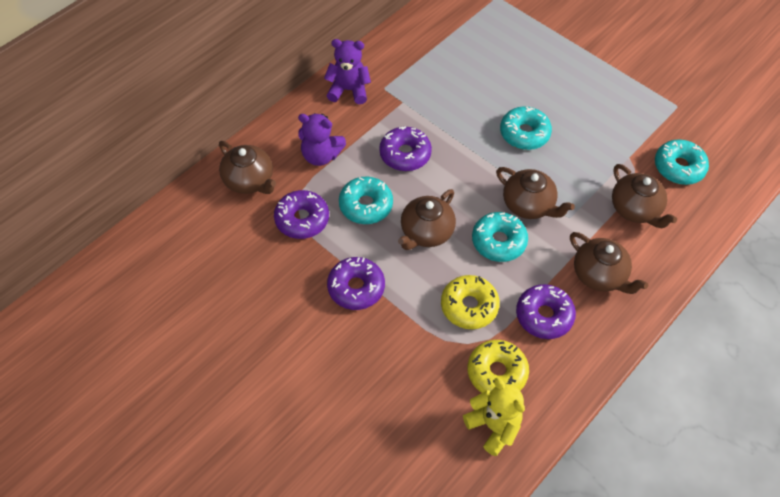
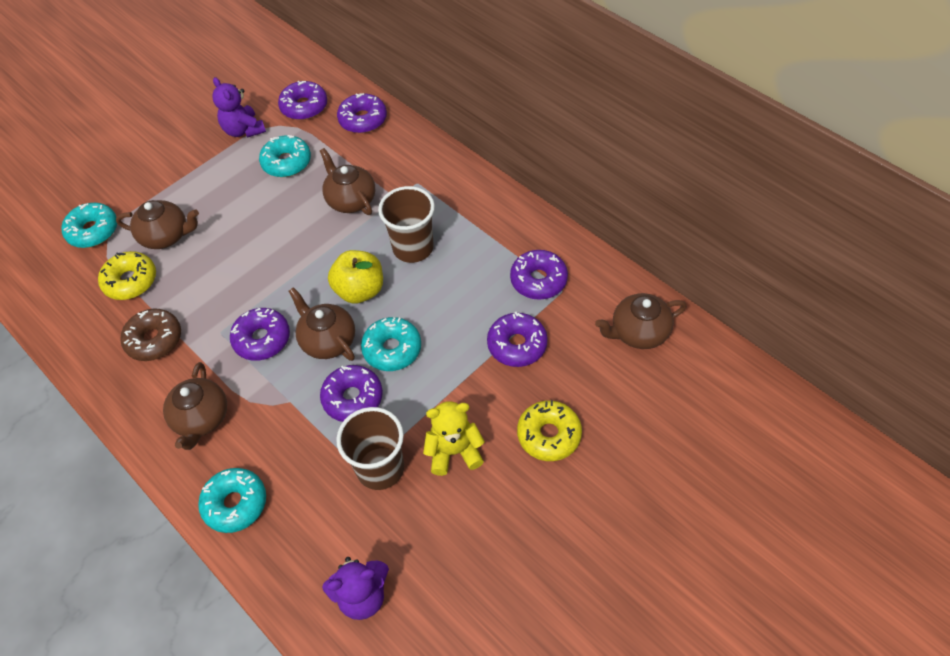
brown cup: 0 -> 2
brown donut: 0 -> 1
purple donut: 4 -> 6
yellow apple: 0 -> 1

